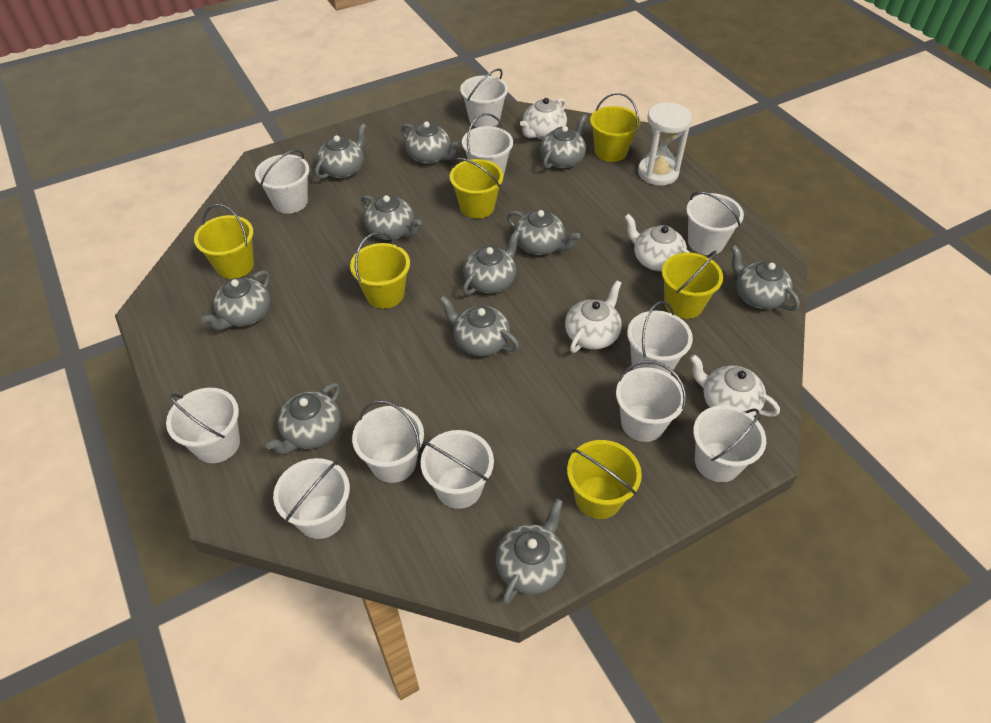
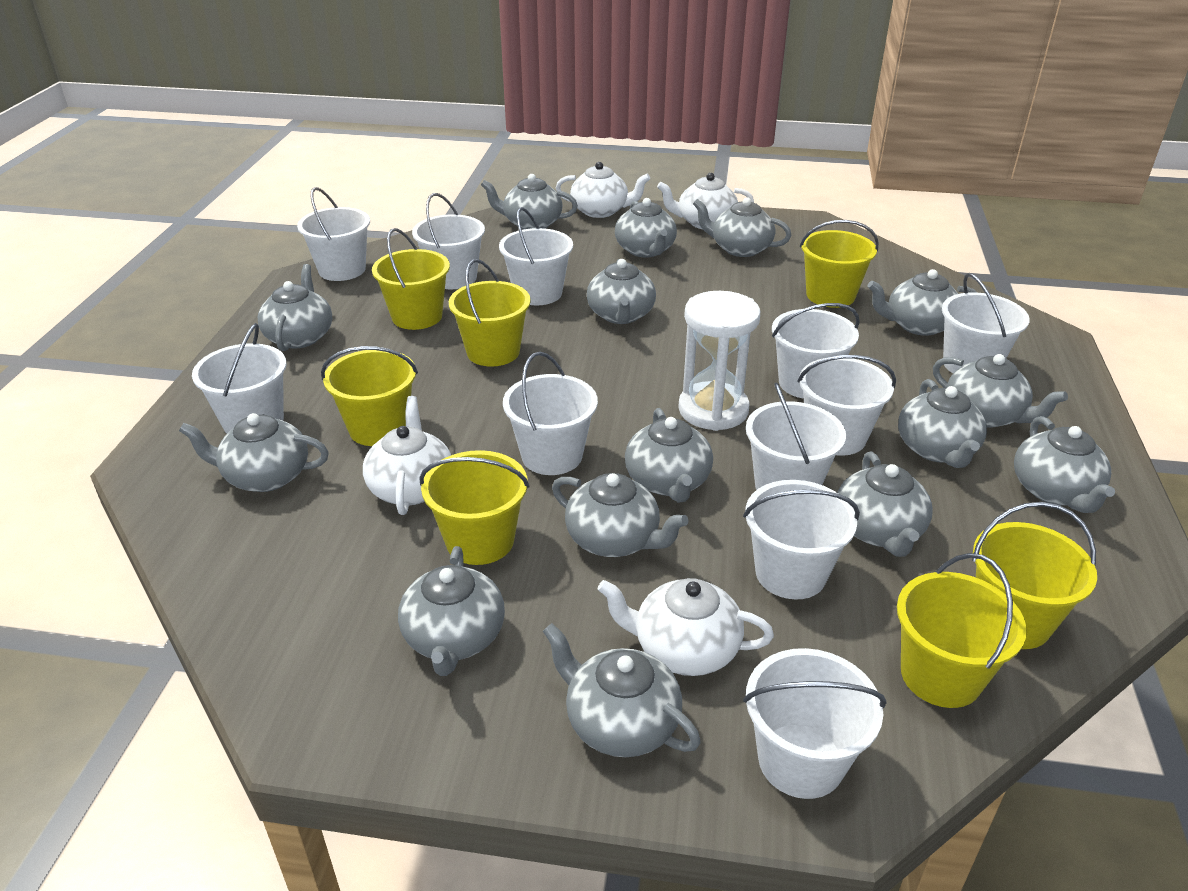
grey teapot: 11 -> 15
yellow bucket: 6 -> 7

